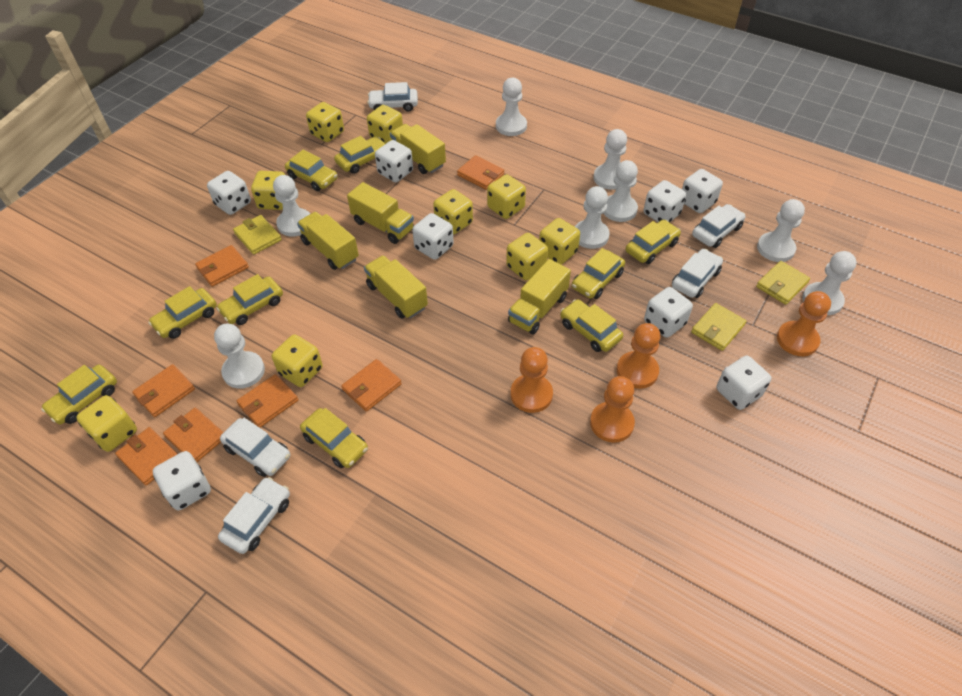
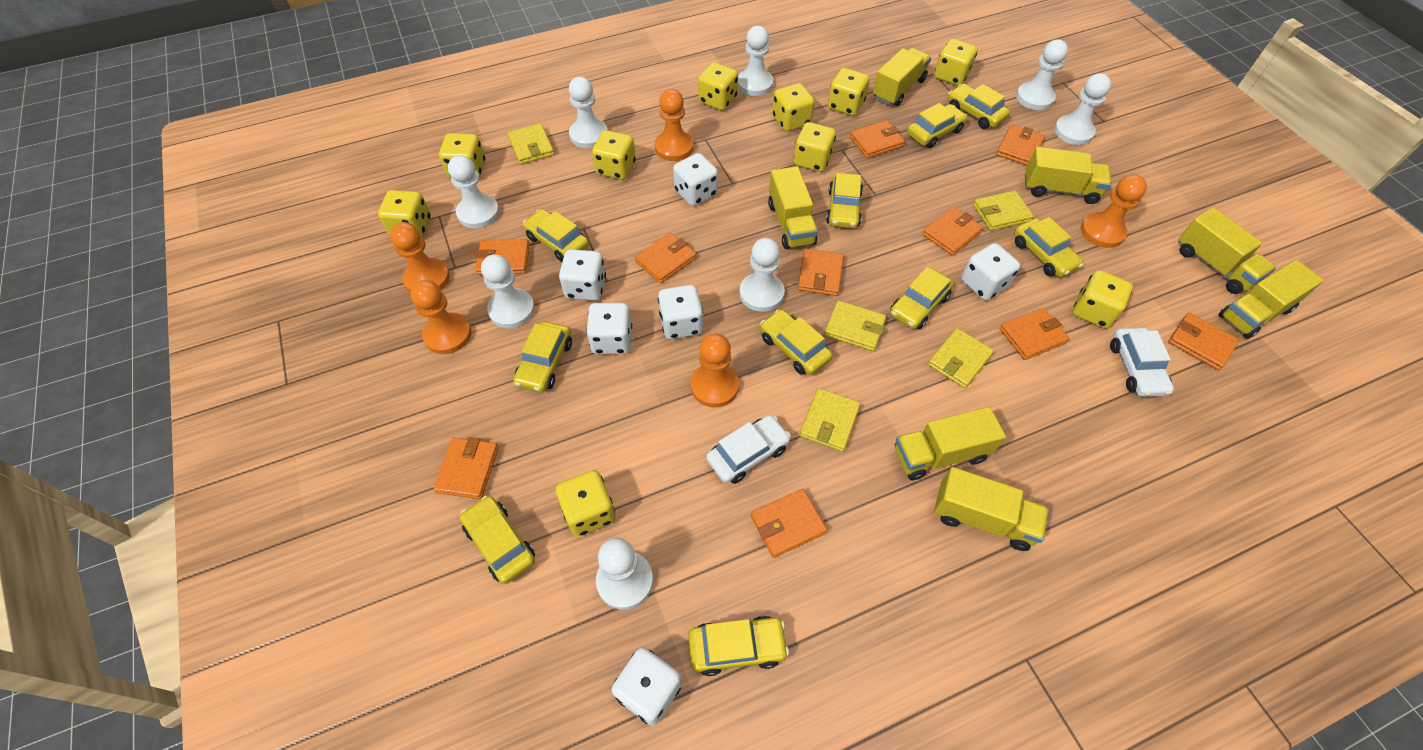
orange pawn: 4 -> 5
orange wallet: 7 -> 10
white car: 5 -> 2
white dice: 8 -> 6
yellow car: 9 -> 10
yellow dice: 9 -> 10
yellow truck: 5 -> 7
yellow wallet: 3 -> 5

